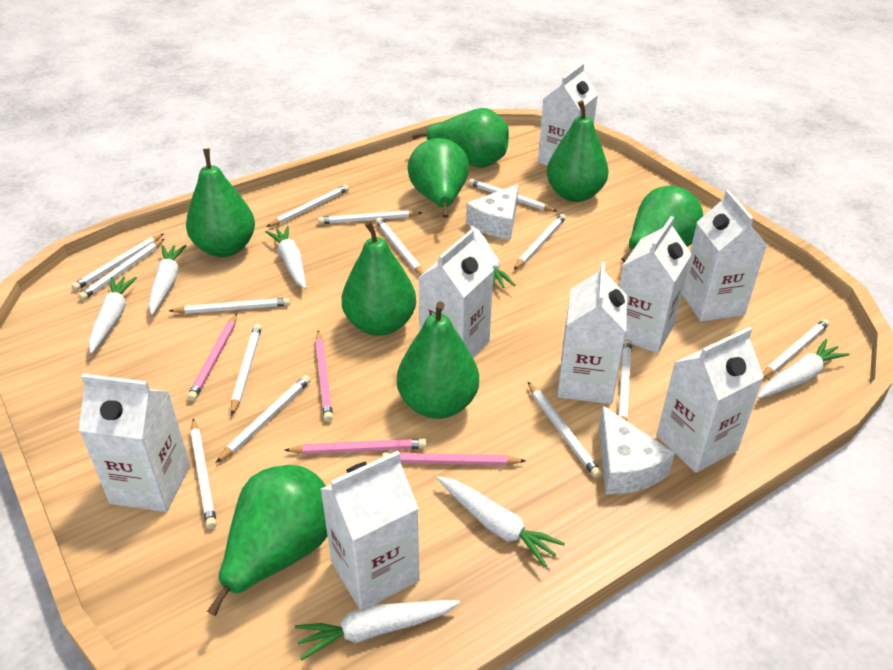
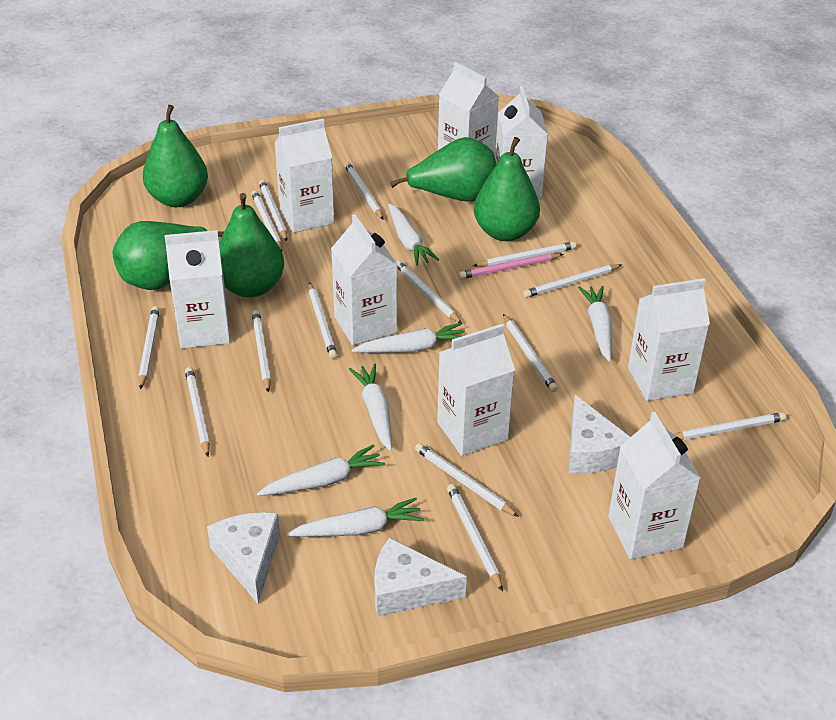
green pear: 8 -> 5
pink pencil: 4 -> 1
white carrot: 7 -> 6
white cheese: 2 -> 3

